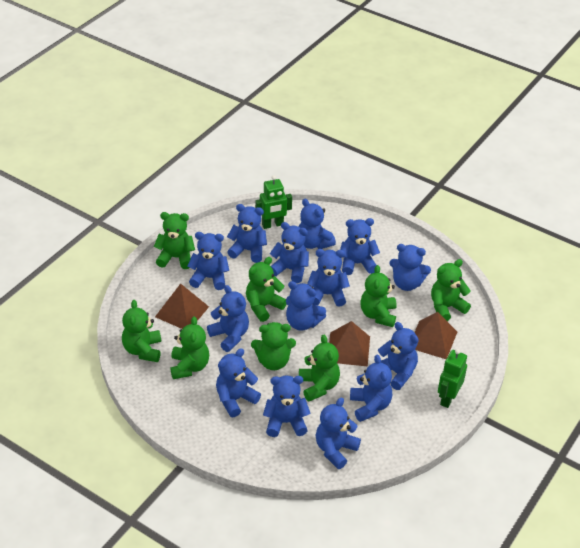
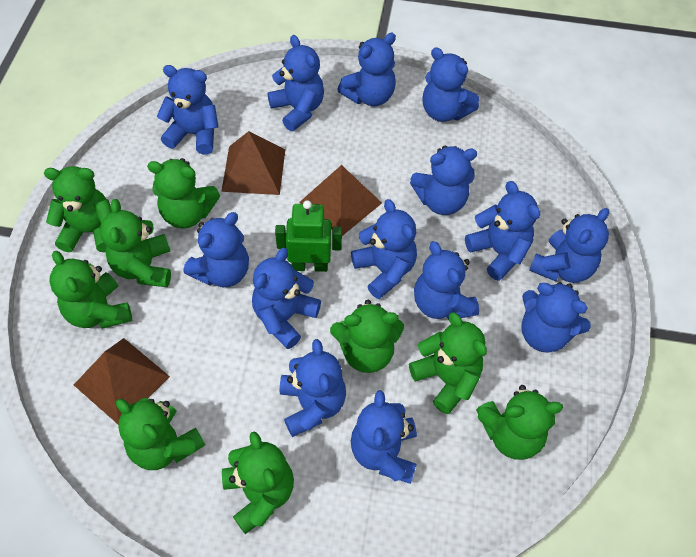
green robot: 2 -> 1
green teddy bear: 8 -> 9

